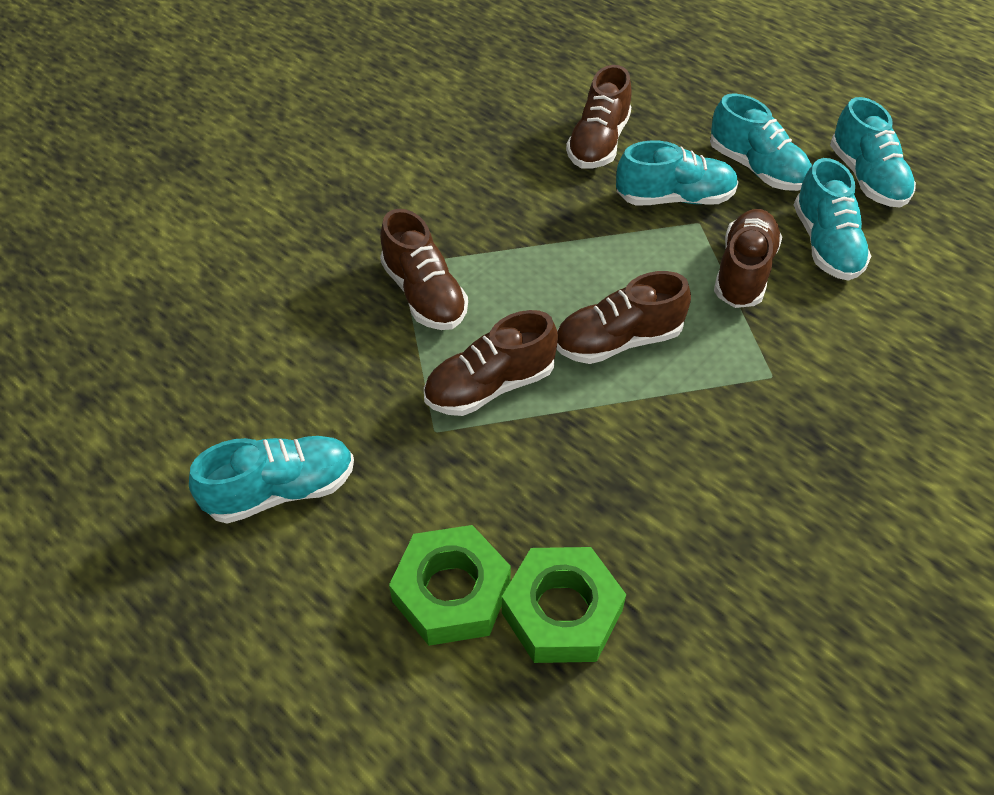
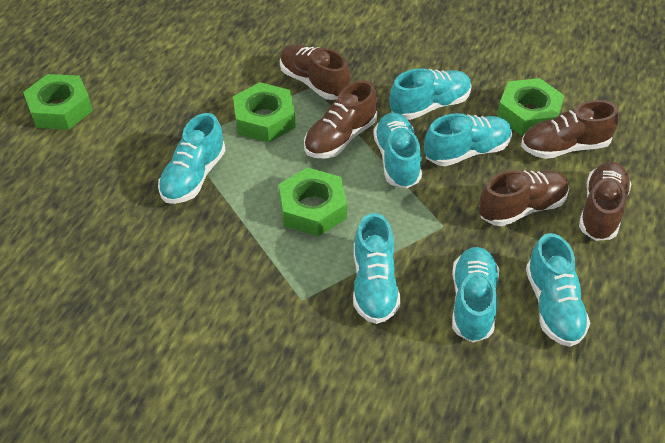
green nut: 2 -> 4
turquoise shoe: 5 -> 7

